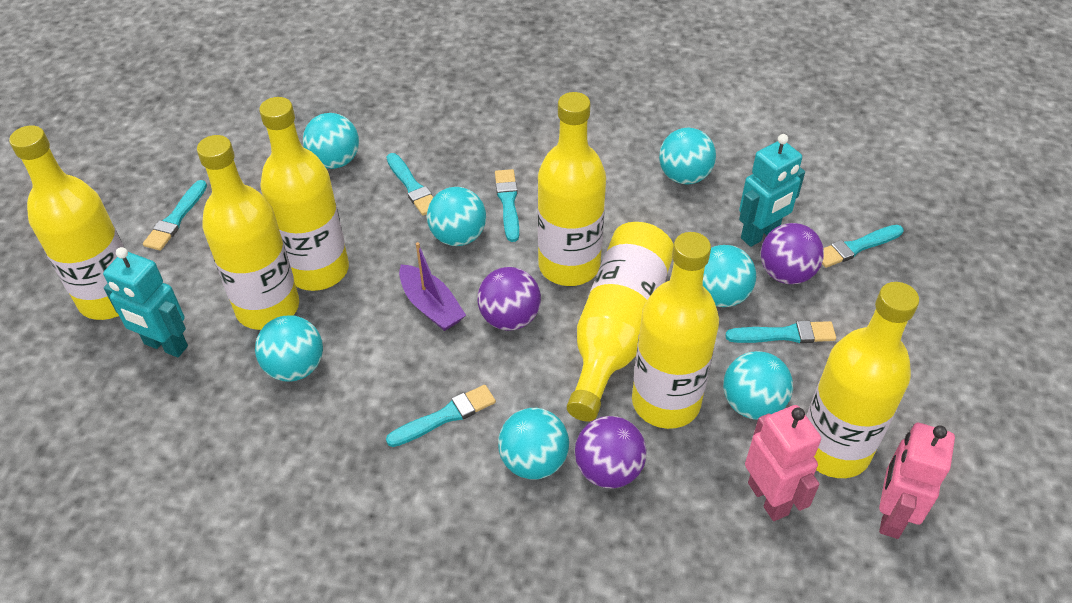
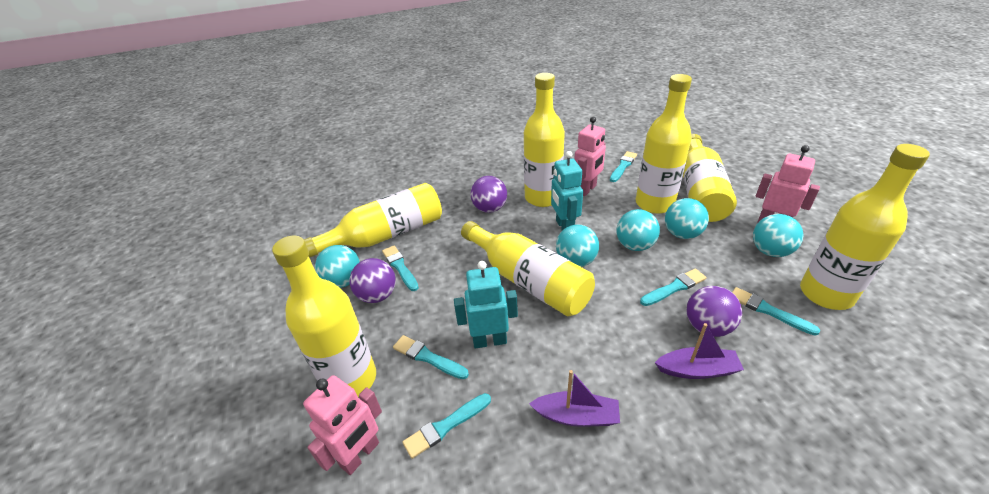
pink robot: 2 -> 3
purple boat: 1 -> 2
turquoise ball: 7 -> 5

